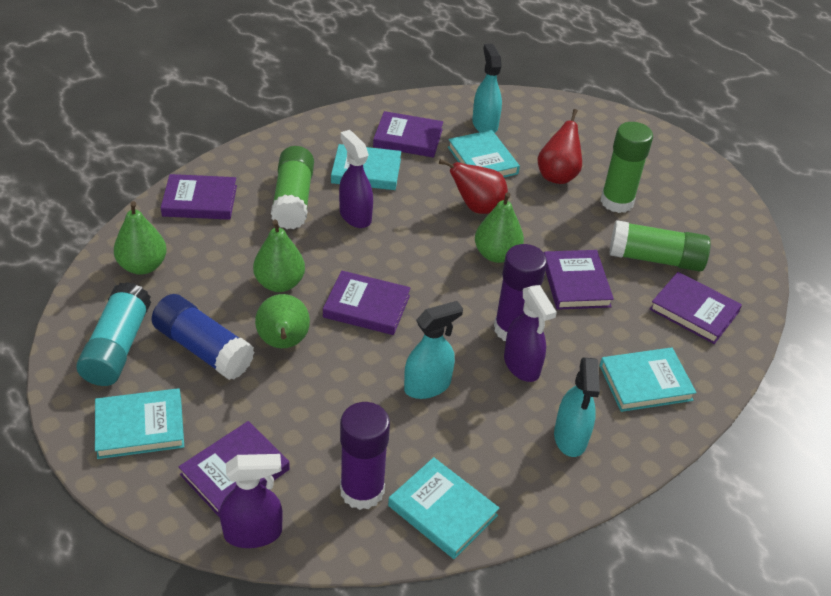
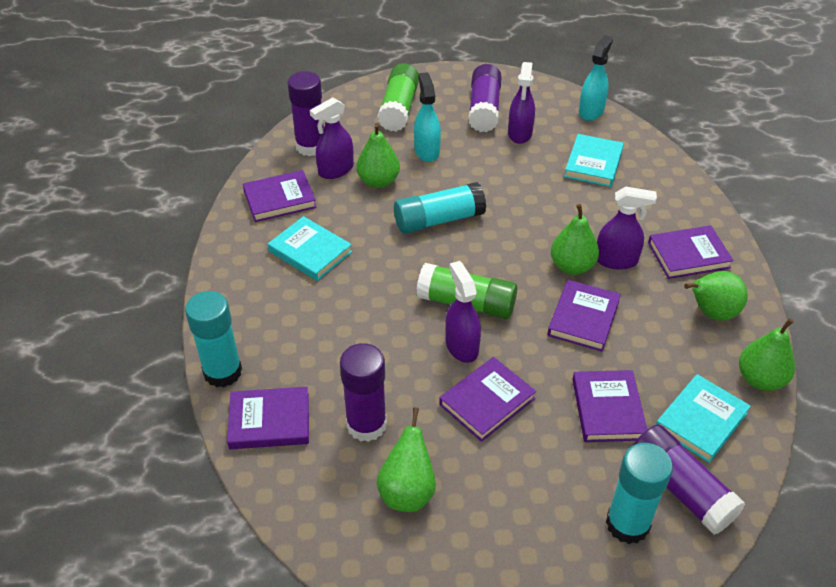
blue glue stick: 1 -> 0
green glue stick: 3 -> 2
green pear: 4 -> 5
purple glue stick: 2 -> 4
purple spray bottle: 3 -> 4
red pear: 2 -> 0
turquoise book: 5 -> 3
turquoise glue stick: 1 -> 3
turquoise spray bottle: 3 -> 2

